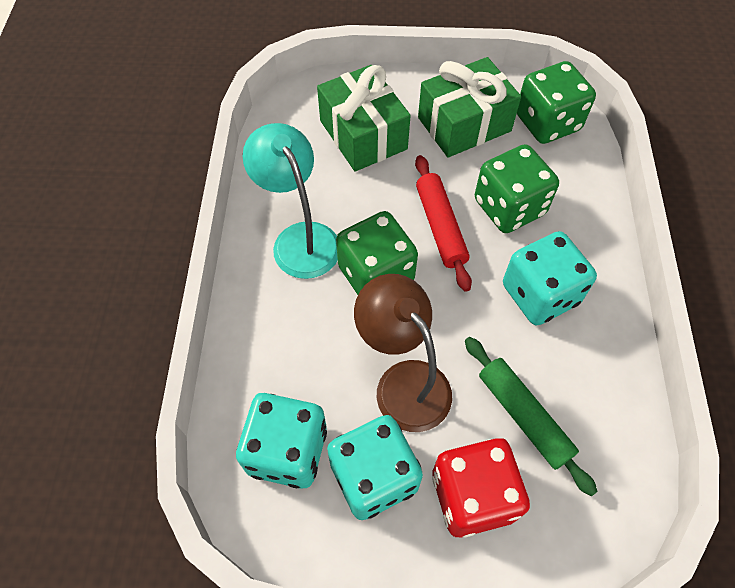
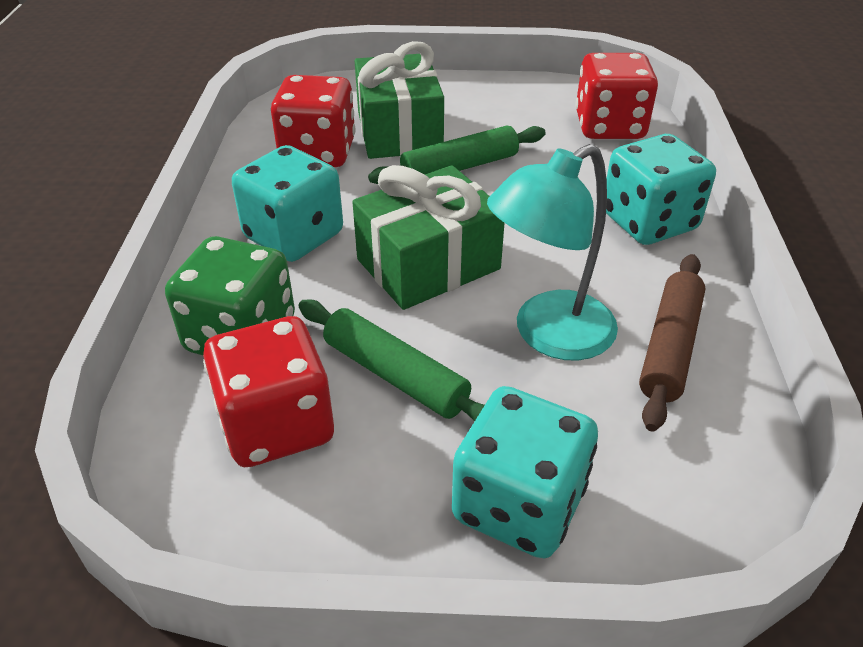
brown lamp: 1 -> 0
brown rolling pin: 0 -> 1
green dice: 3 -> 1
green rolling pin: 1 -> 2
red dice: 1 -> 3
red rolling pin: 1 -> 0

